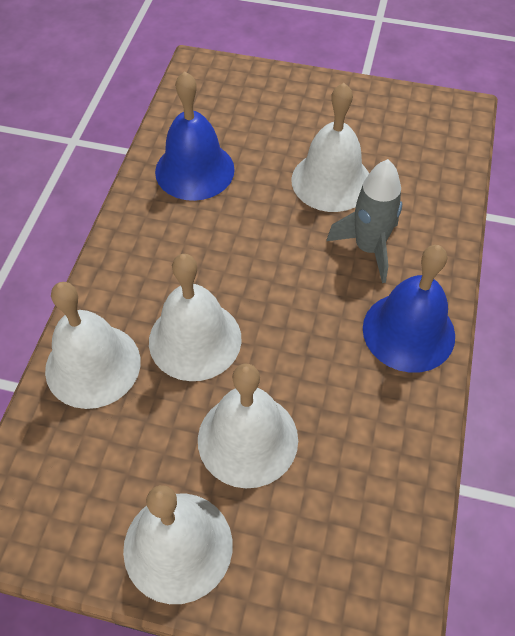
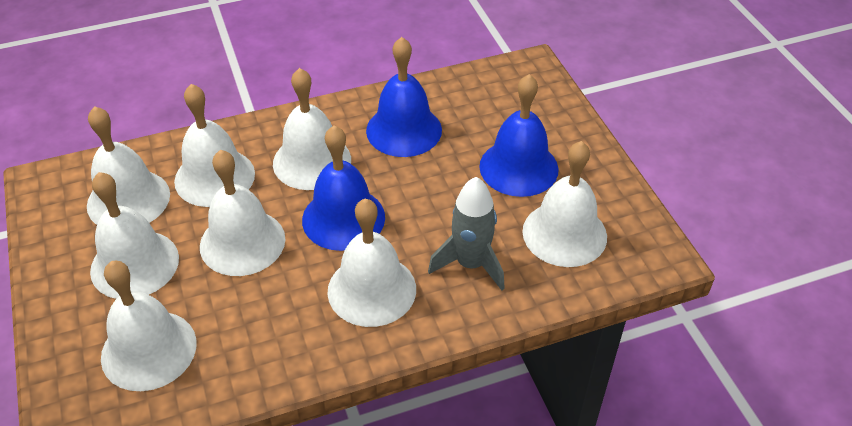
blue bell: 2 -> 3
white bell: 5 -> 8

